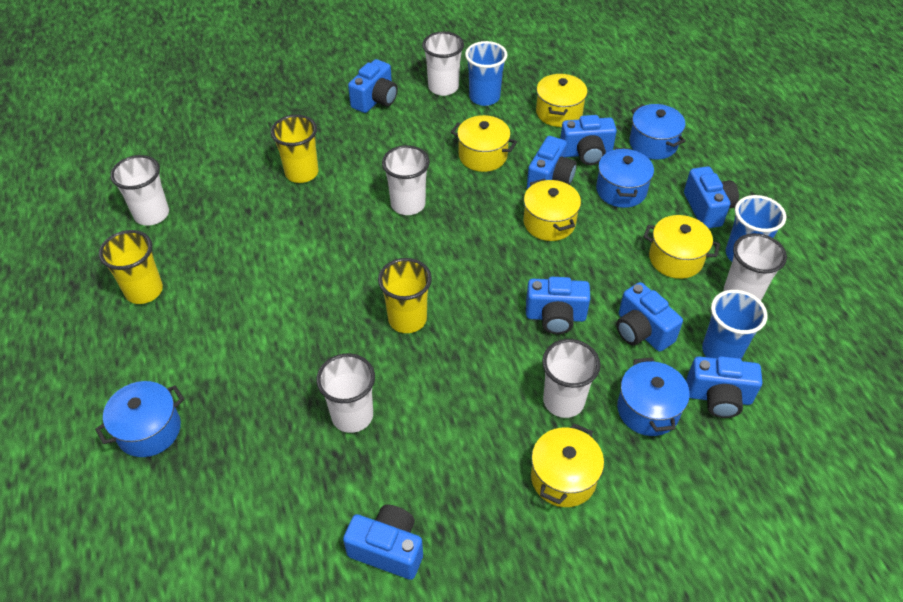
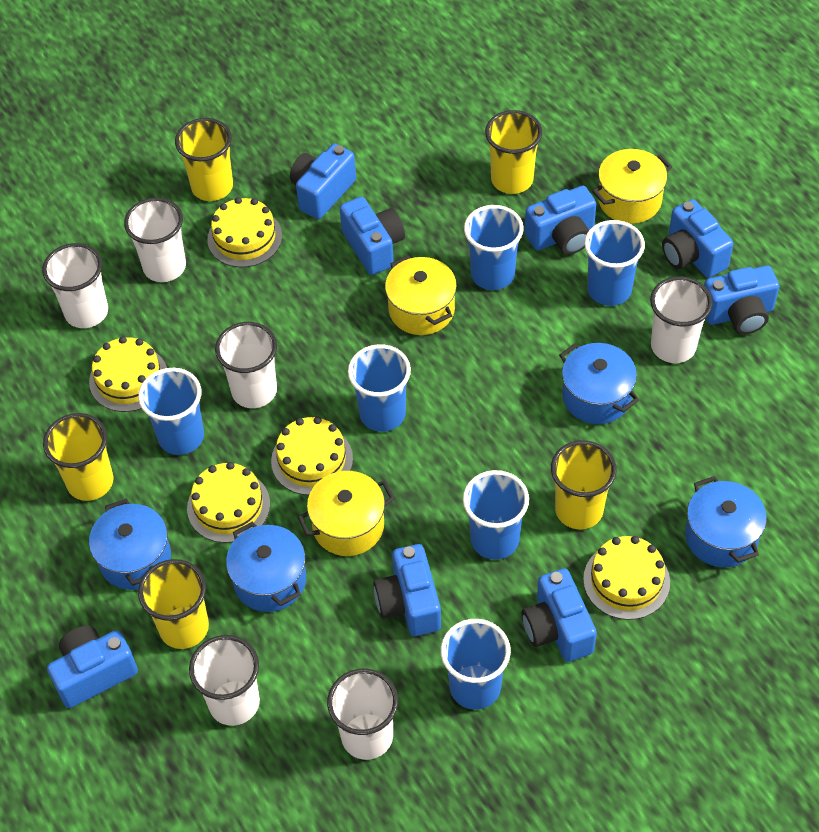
blue cup: 3 -> 6
yellow cake: 0 -> 5
yellow cup: 3 -> 5
yellow pot: 5 -> 3

